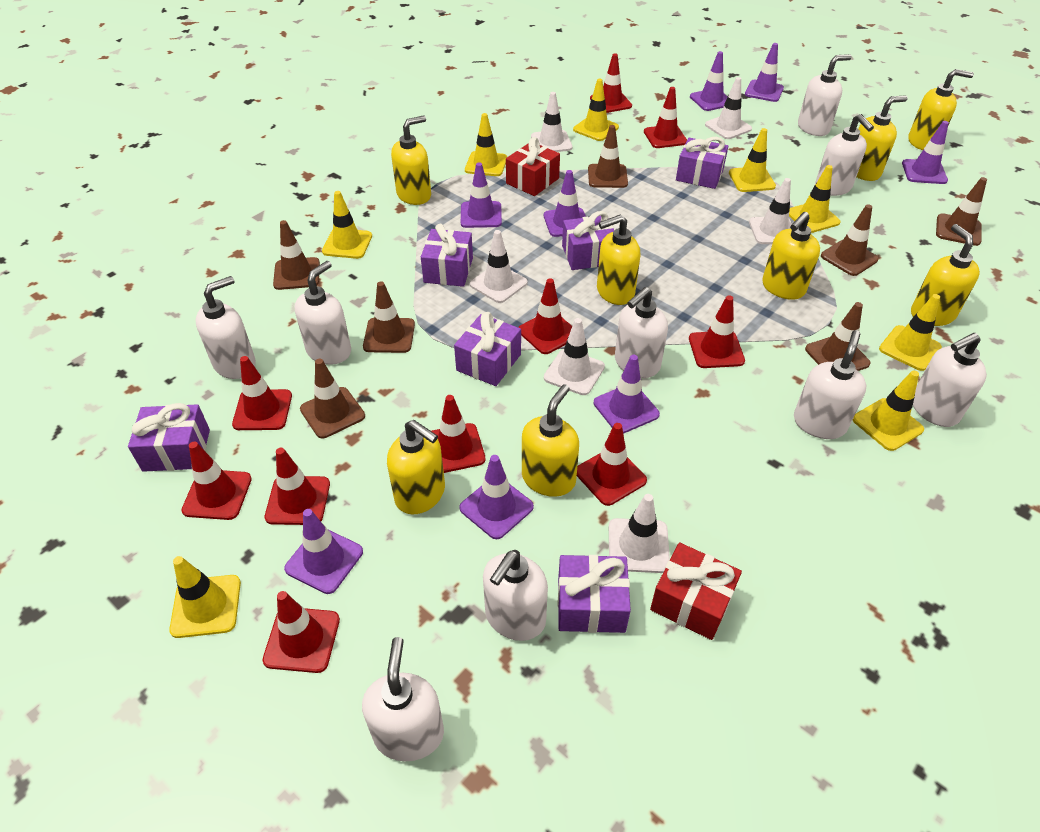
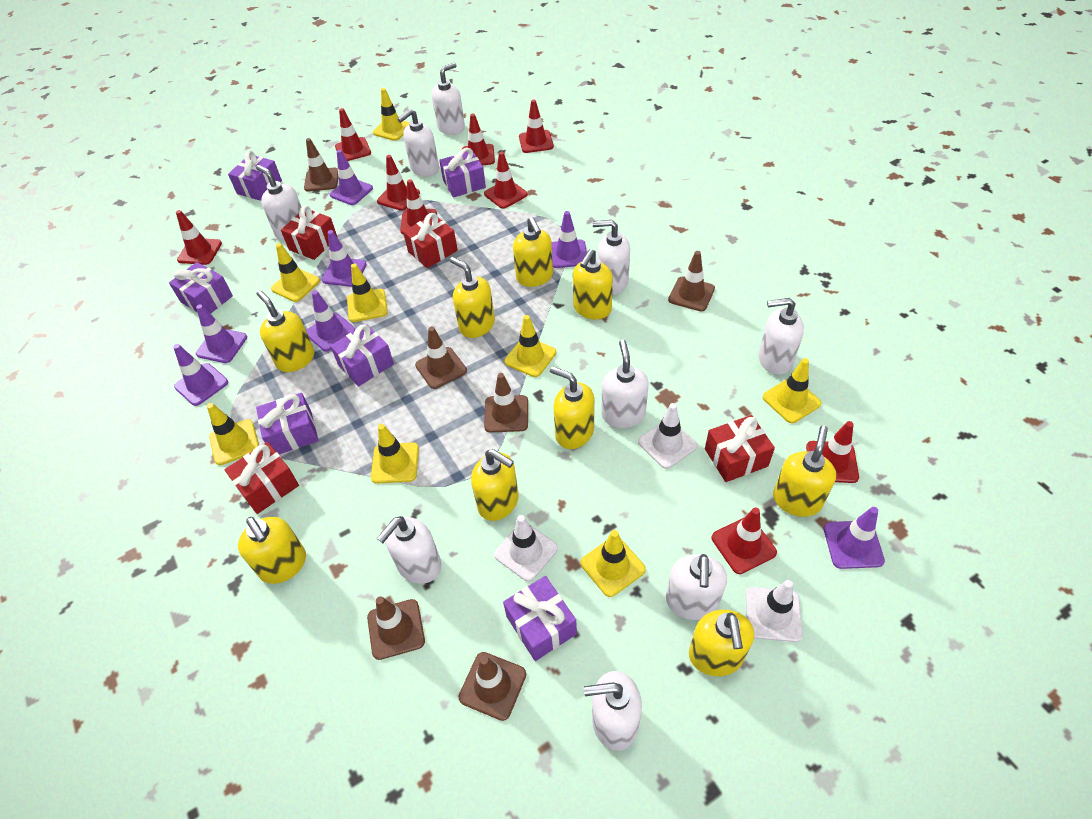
brown traffic cone: 7 -> 6
purple traffic cone: 8 -> 7
red gift: 2 -> 4
red traffic cone: 10 -> 9
white traffic cone: 6 -> 3
yellow soap dispenser: 8 -> 9

